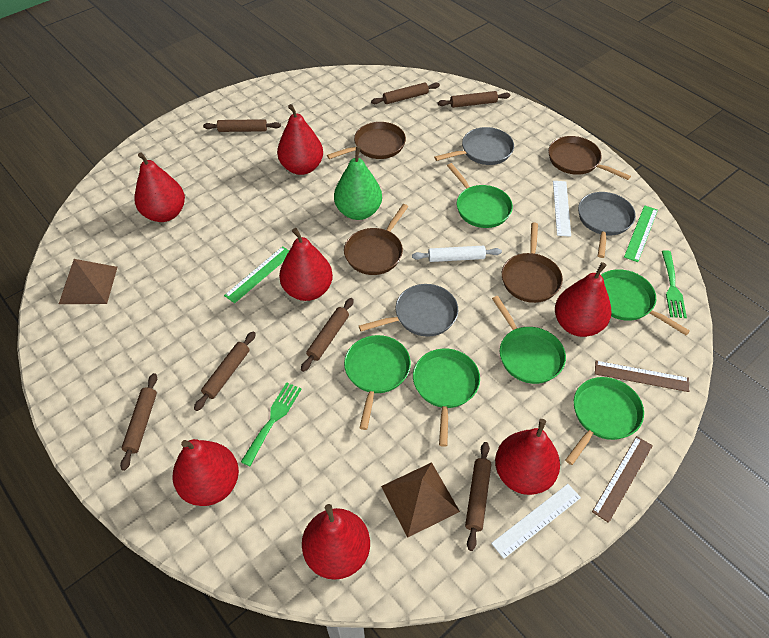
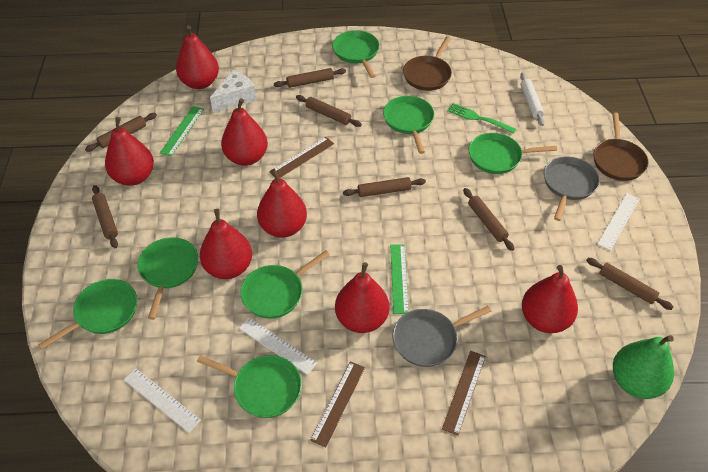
brown pan: 4 -> 2
brown pyramid: 2 -> 0
brown ruler: 2 -> 3
green fork: 2 -> 1
green pan: 6 -> 7
grey pan: 3 -> 2
white cheese: 0 -> 1
white ruler: 2 -> 3

